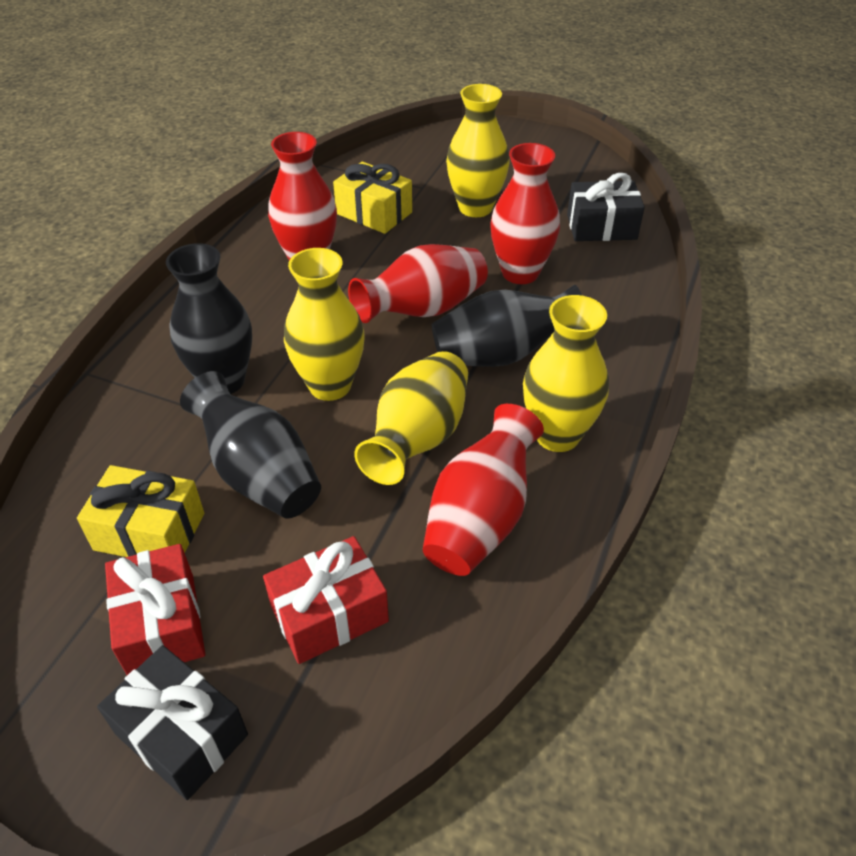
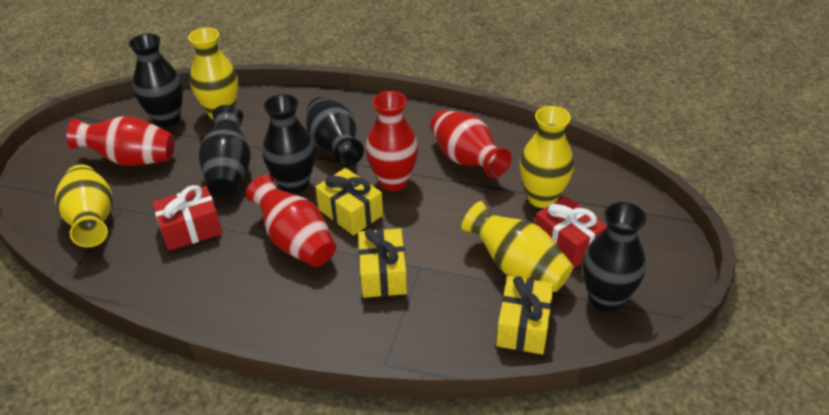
black gift: 2 -> 0
black vase: 3 -> 5
yellow gift: 2 -> 3

